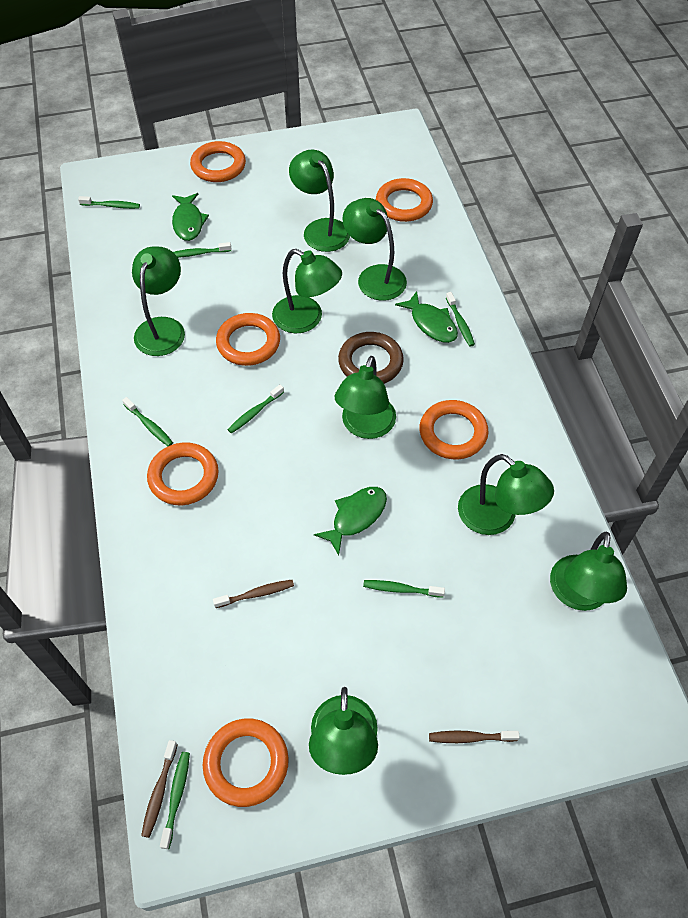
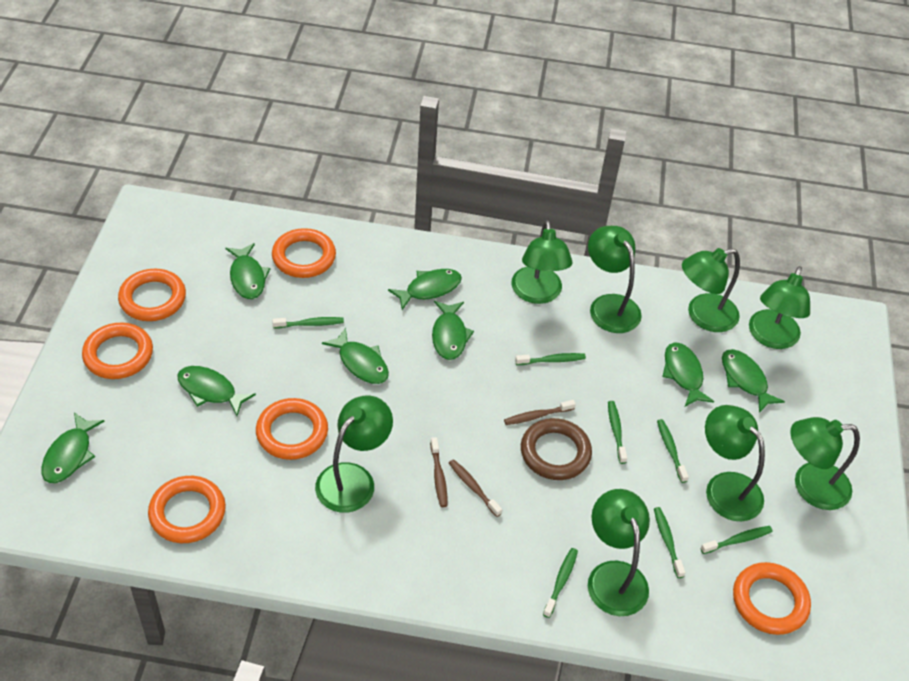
green fish: 3 -> 8

